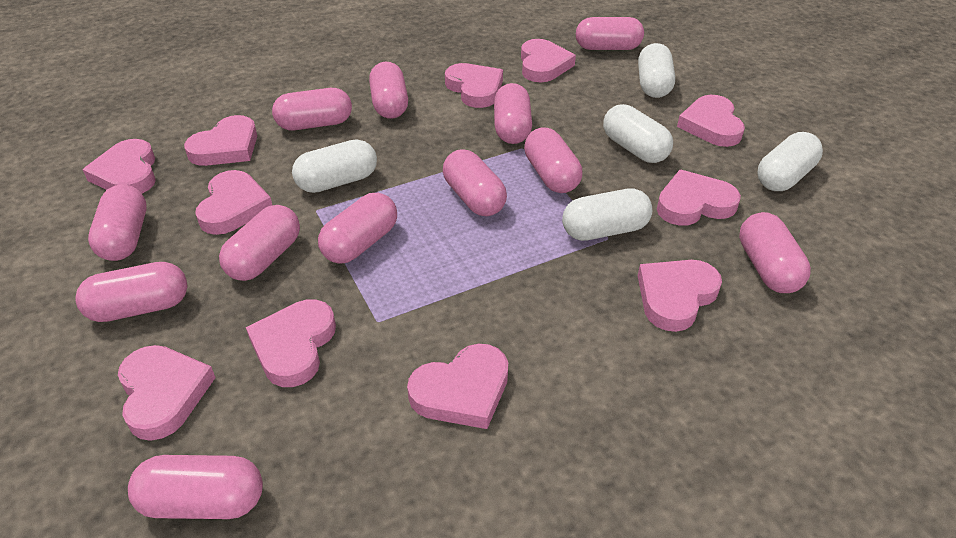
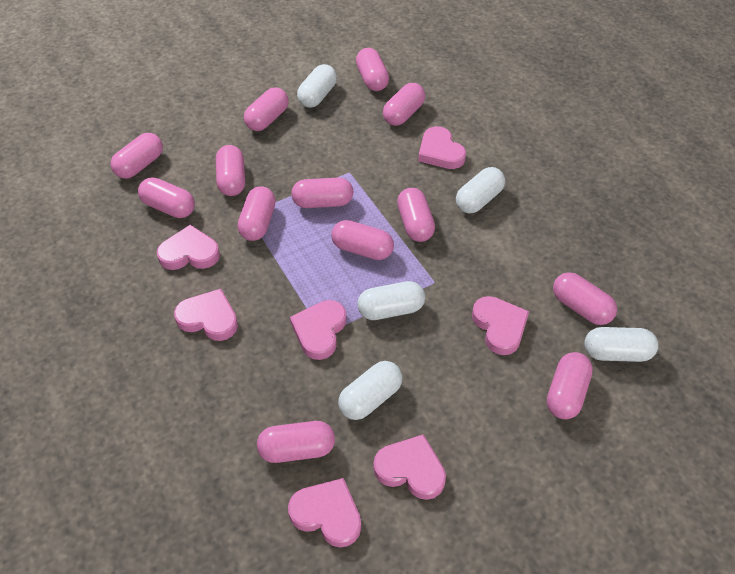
pink capsule: 12 -> 13
pink heart: 11 -> 7

